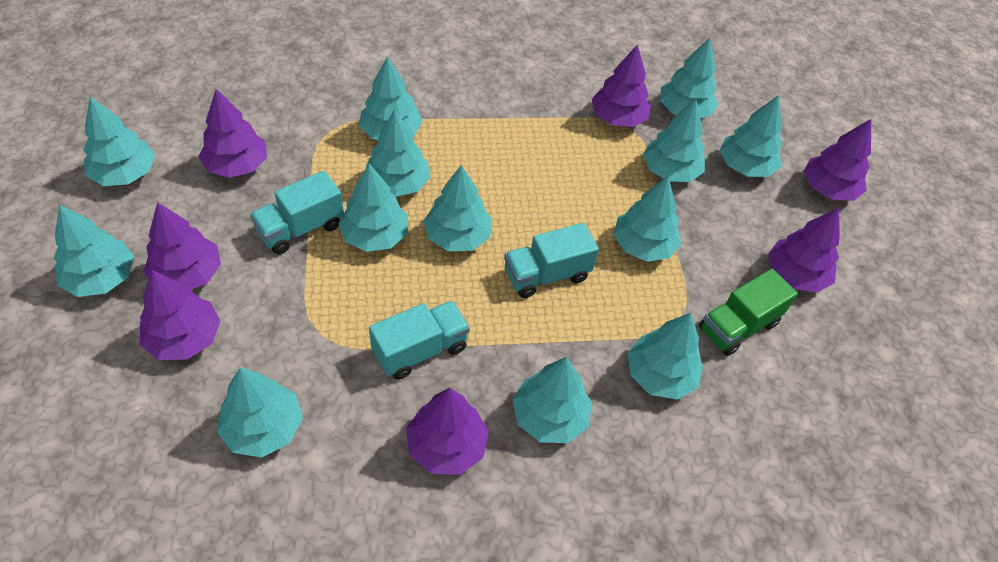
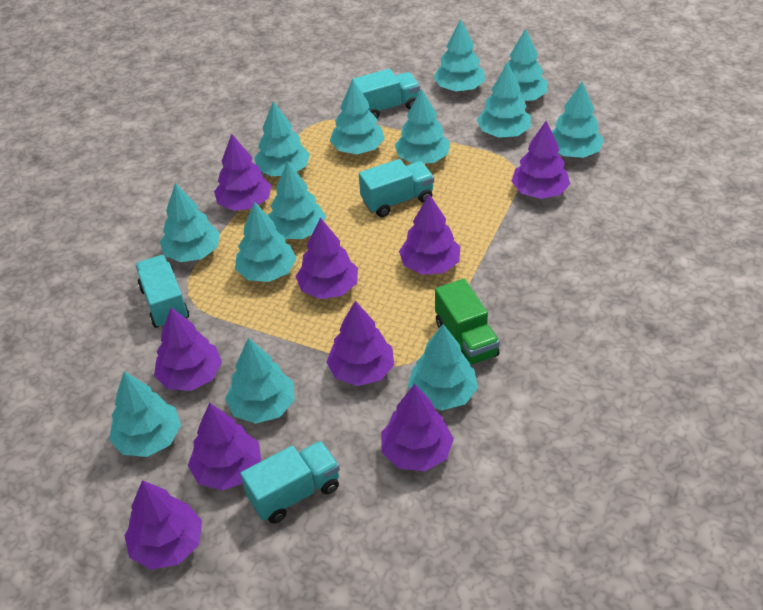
purple tree: 7 -> 9
turquoise truck: 3 -> 4

